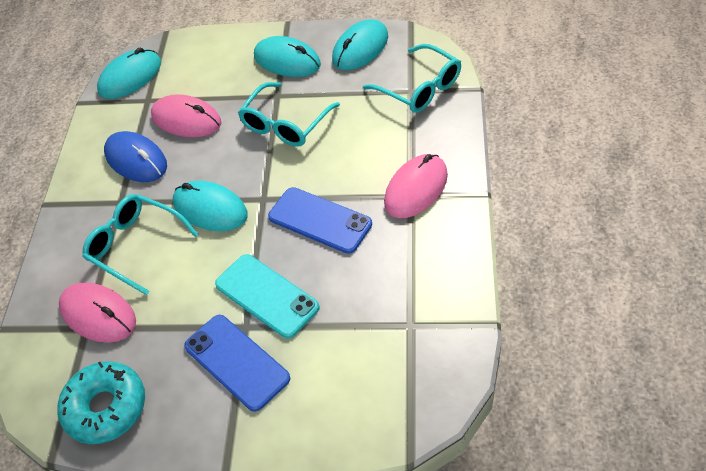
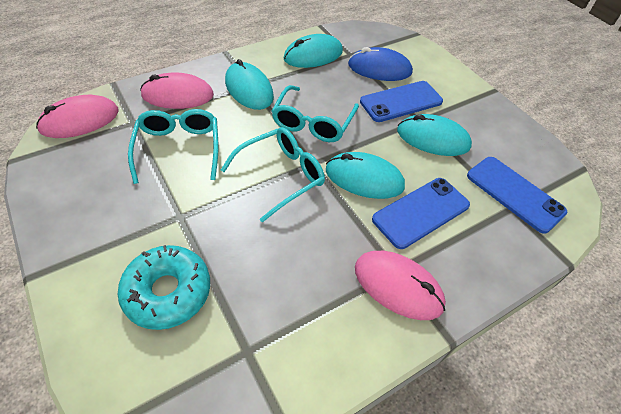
blue phone: 2 -> 3
turquoise phone: 1 -> 0

